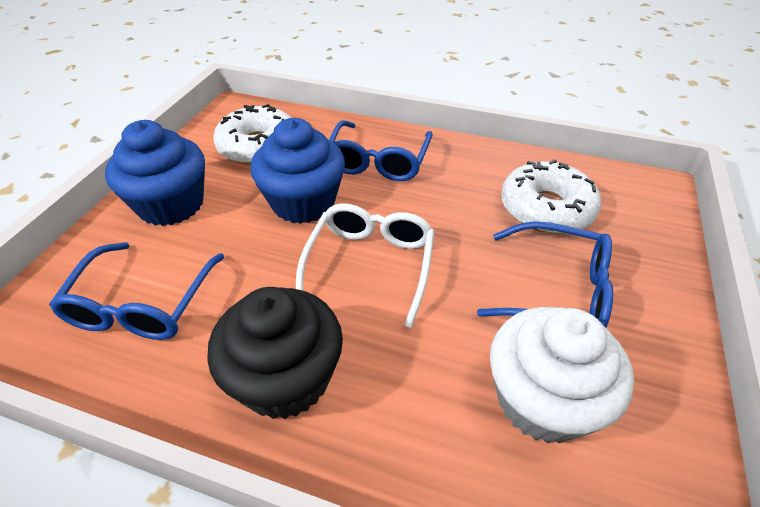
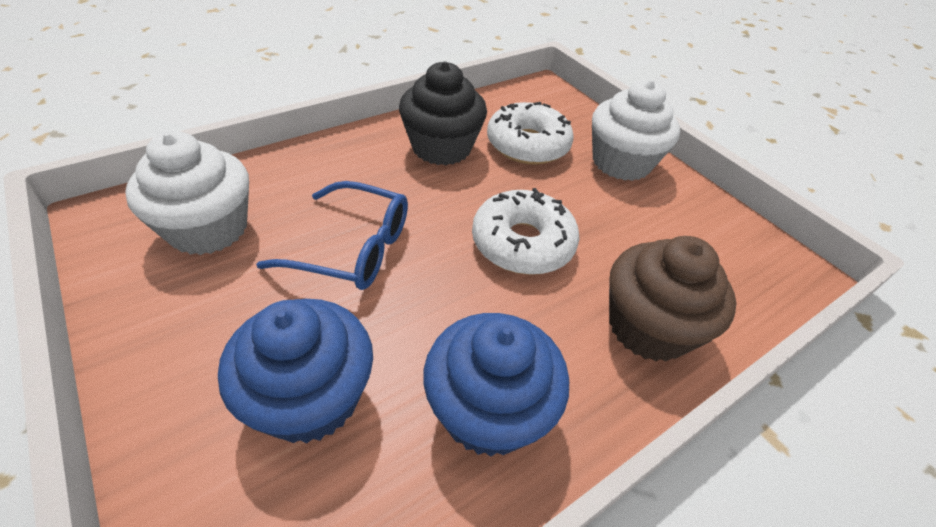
blue glasses: 3 -> 1
brown cupcake: 0 -> 1
white cupcake: 1 -> 2
white glasses: 1 -> 0

